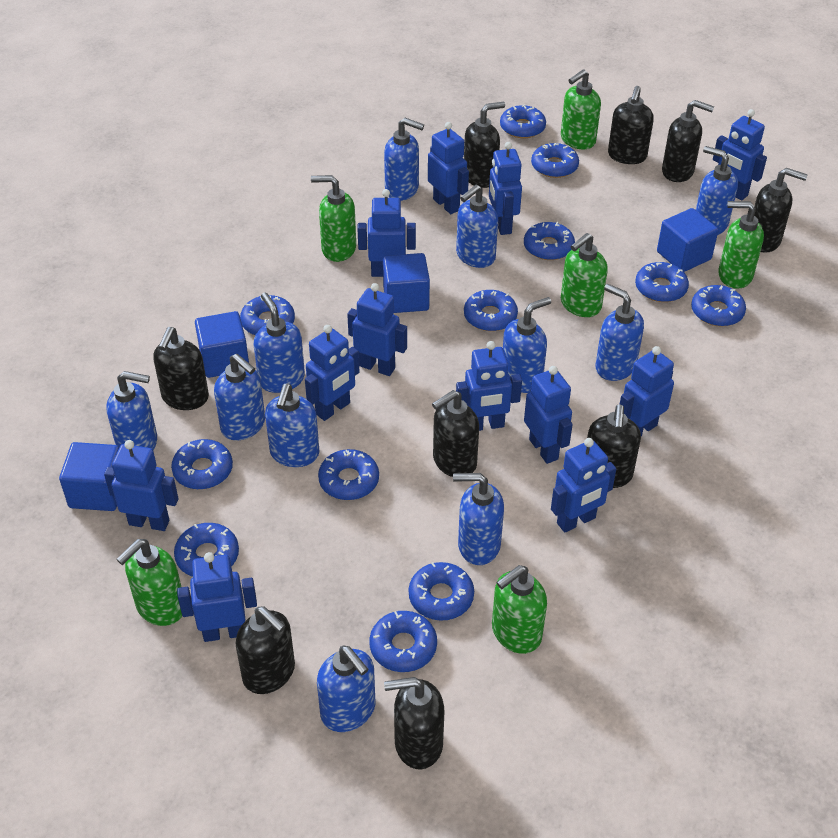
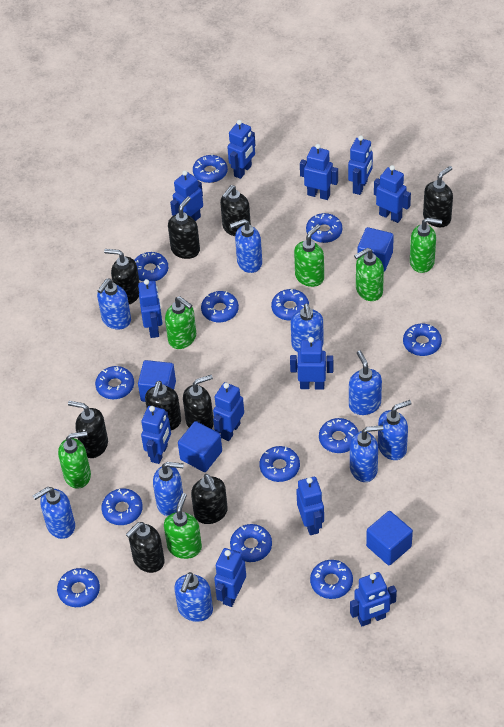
blue donut: 12 -> 13
blue soap dispenser: 11 -> 9

